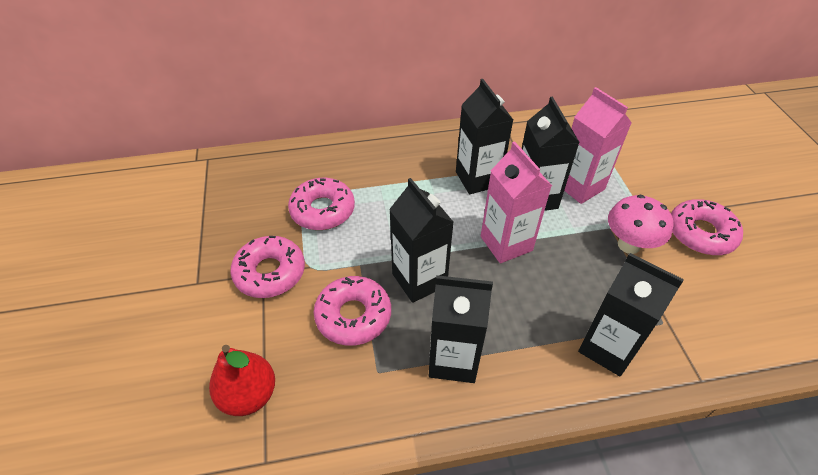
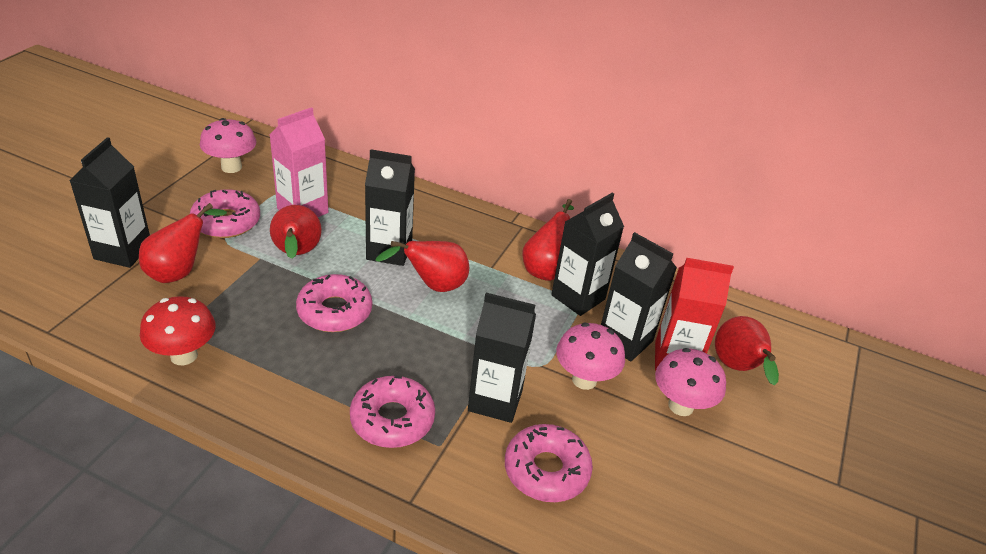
pink carton: 2 -> 1
pink mushroom: 1 -> 3
red carton: 0 -> 1
red mushroom: 0 -> 1
red pear: 1 -> 5

